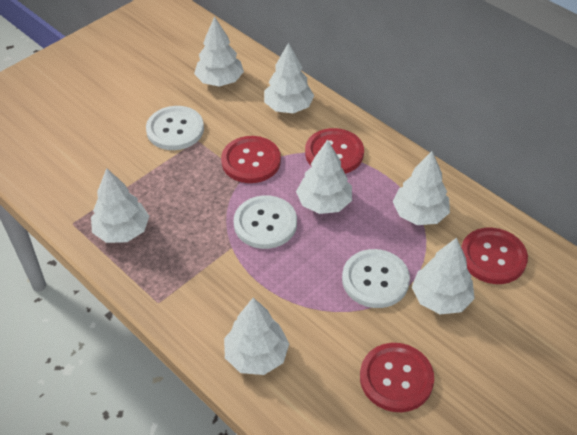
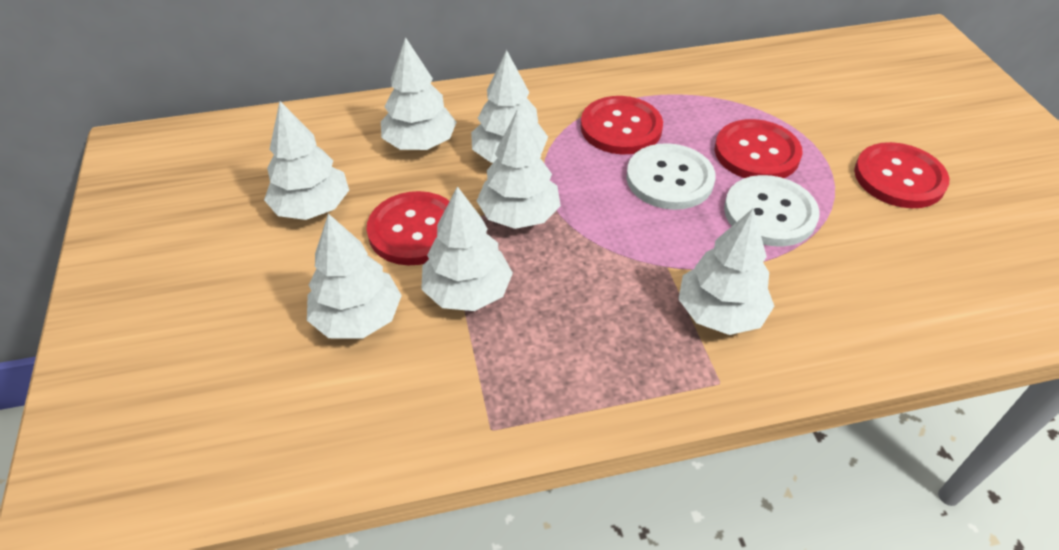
white button: 3 -> 2

